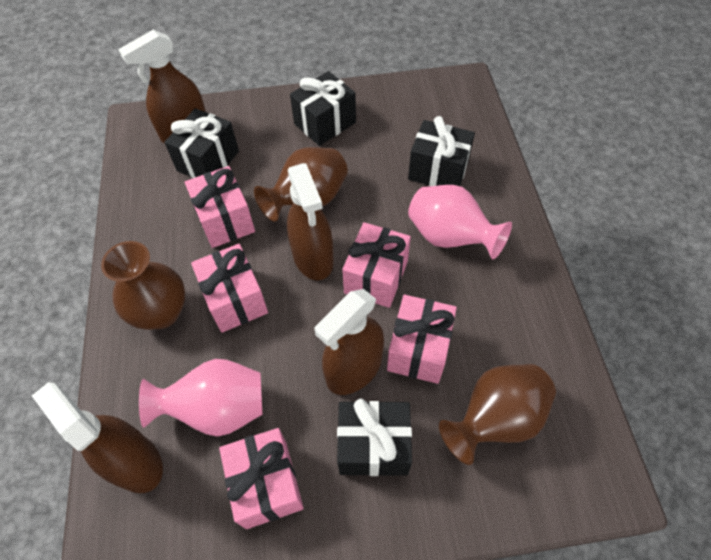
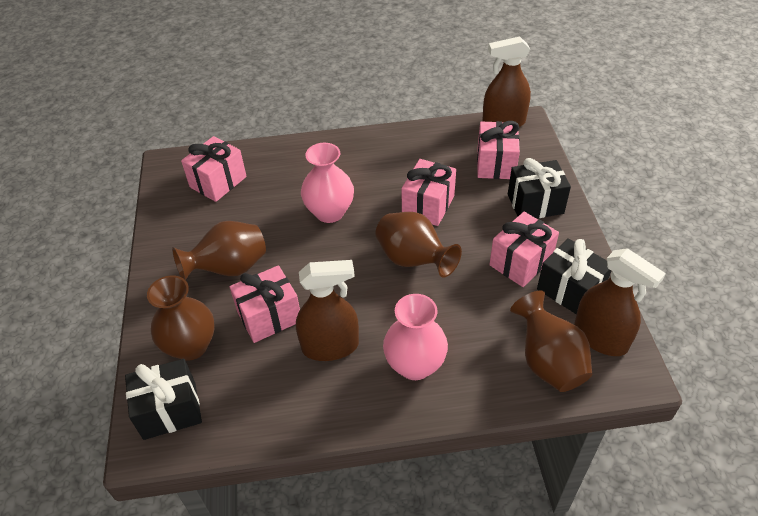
black gift: 4 -> 3
brown spray bottle: 4 -> 3
brown vase: 3 -> 4

